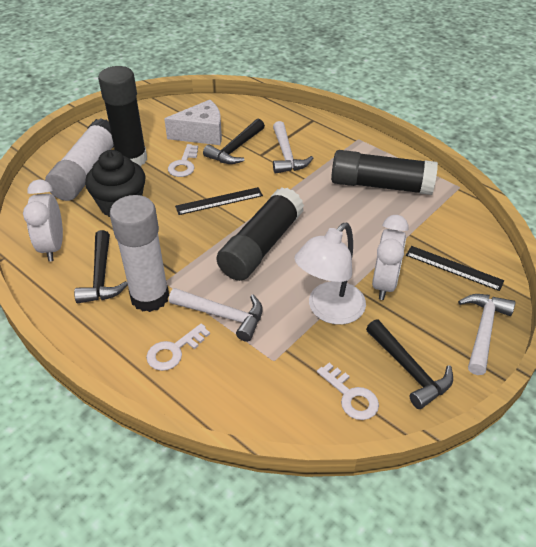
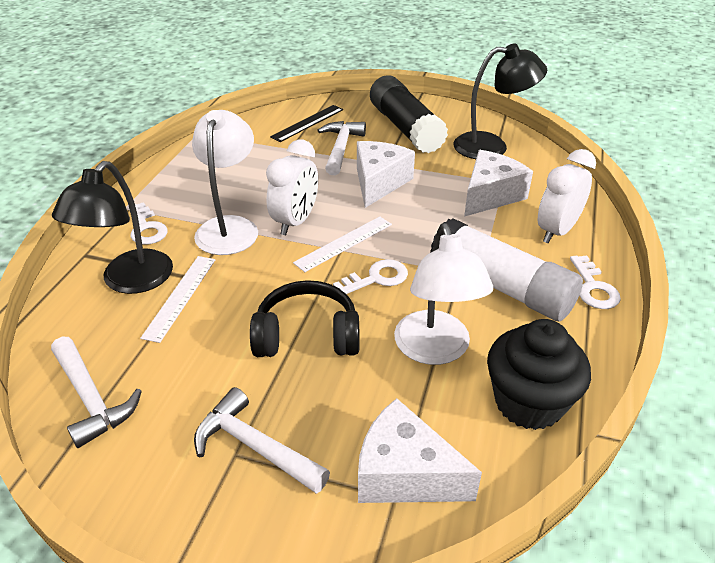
black glue stick: 3 -> 1
black hammer: 3 -> 0
black headphones: 0 -> 1
black lamp: 0 -> 2
black ruler: 2 -> 1
white cheese: 1 -> 3
white glue stick: 2 -> 1
white lamp: 1 -> 2
white ruler: 0 -> 2

